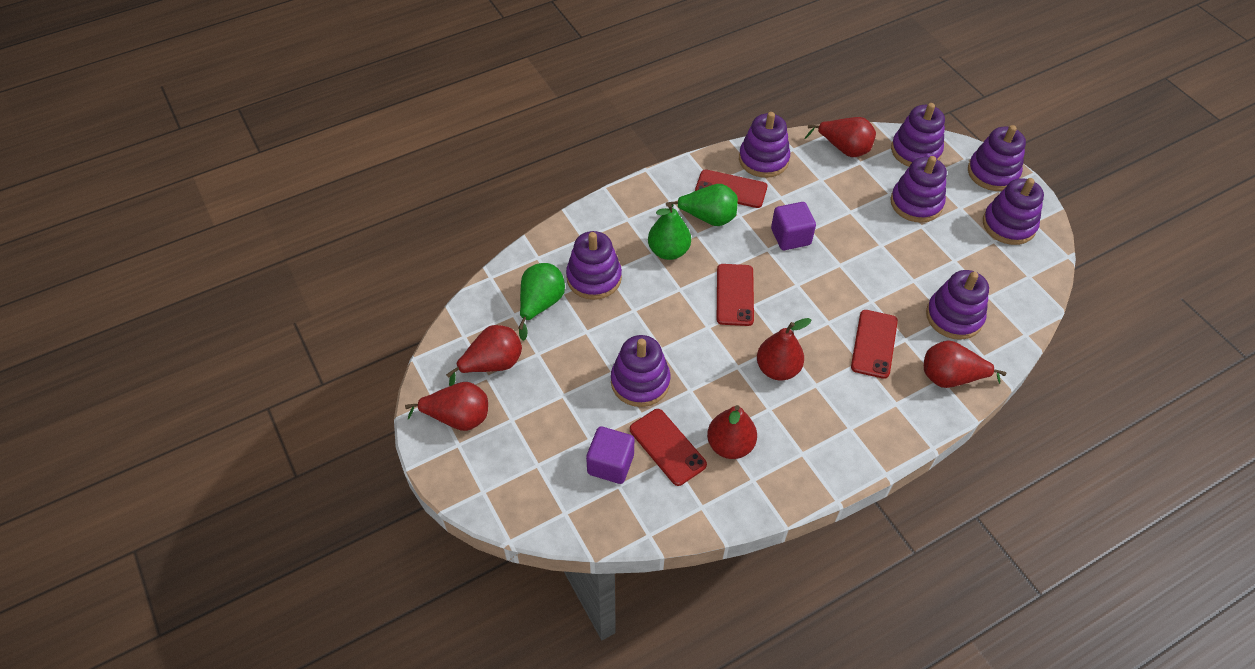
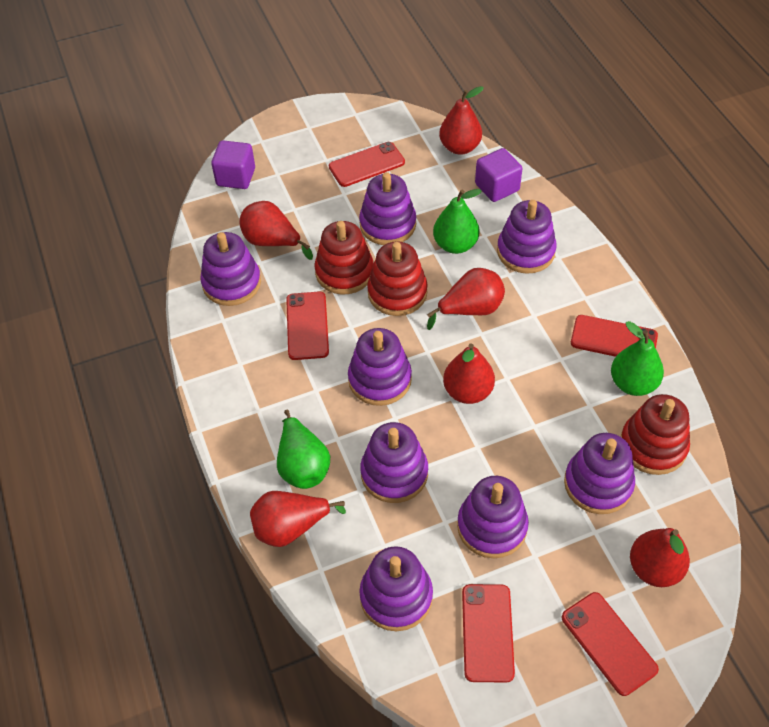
red phone: 4 -> 5
red stacking toy: 0 -> 3

